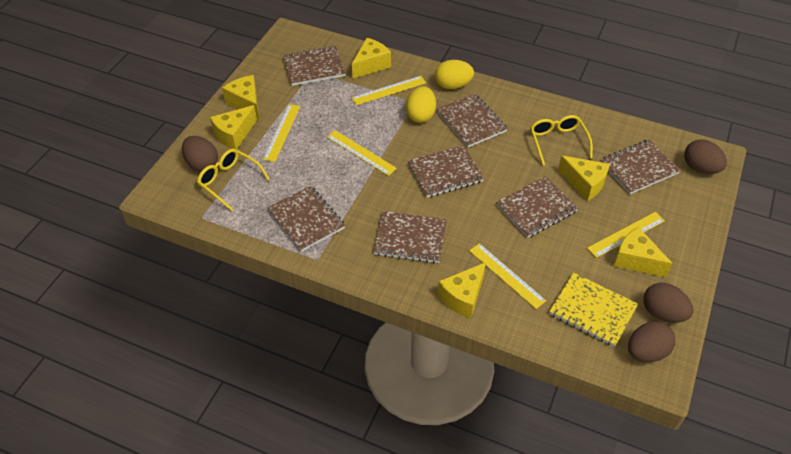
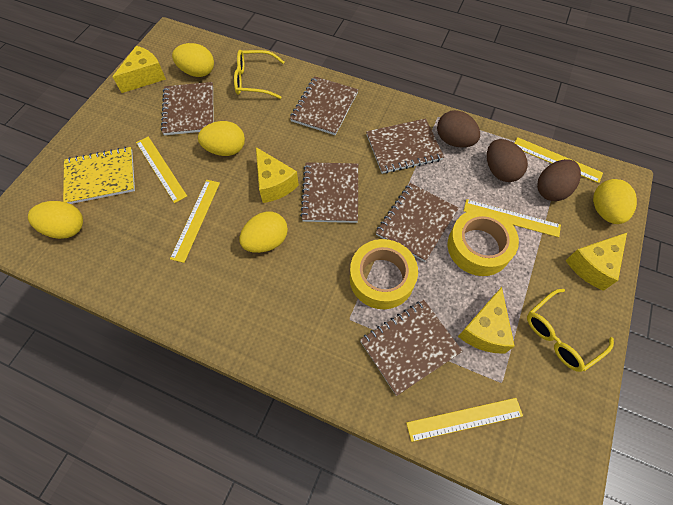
brown egg: 4 -> 3
brown notebook: 7 -> 6
yellow cheese: 6 -> 4
yellow egg: 2 -> 5
yellow tape: 0 -> 2

